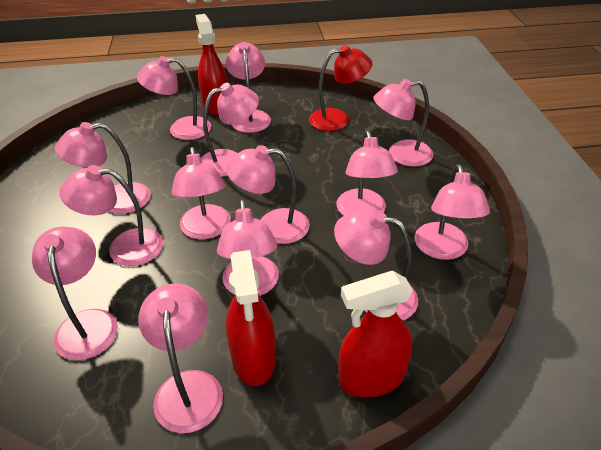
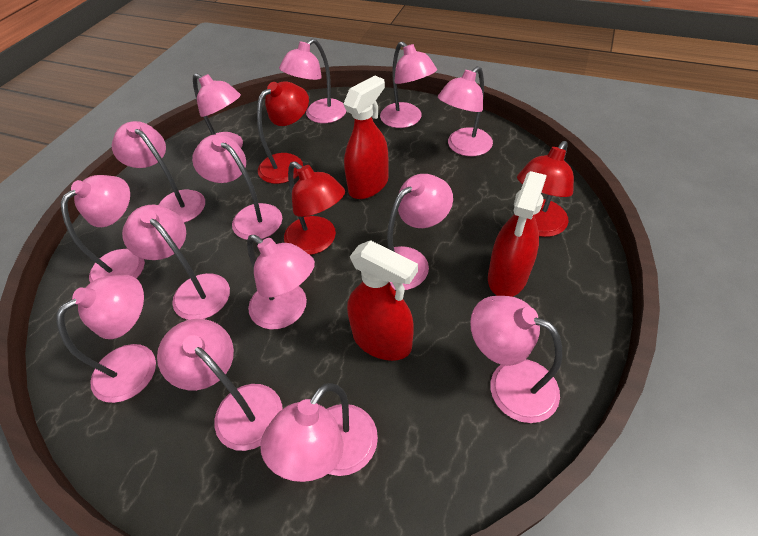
red lamp: 1 -> 3

